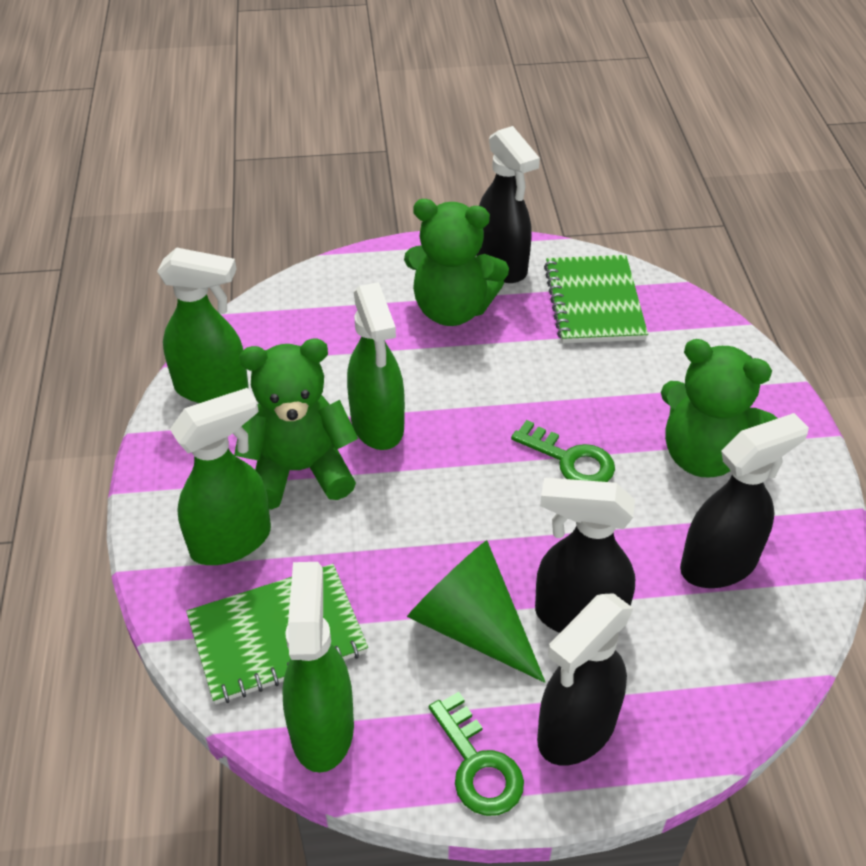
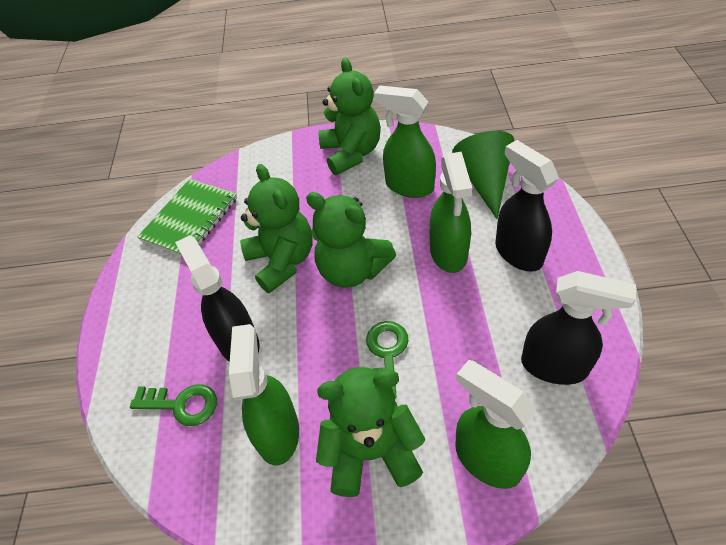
black spray bottle: 4 -> 3
green notebook: 2 -> 1
green teddy bear: 3 -> 4

